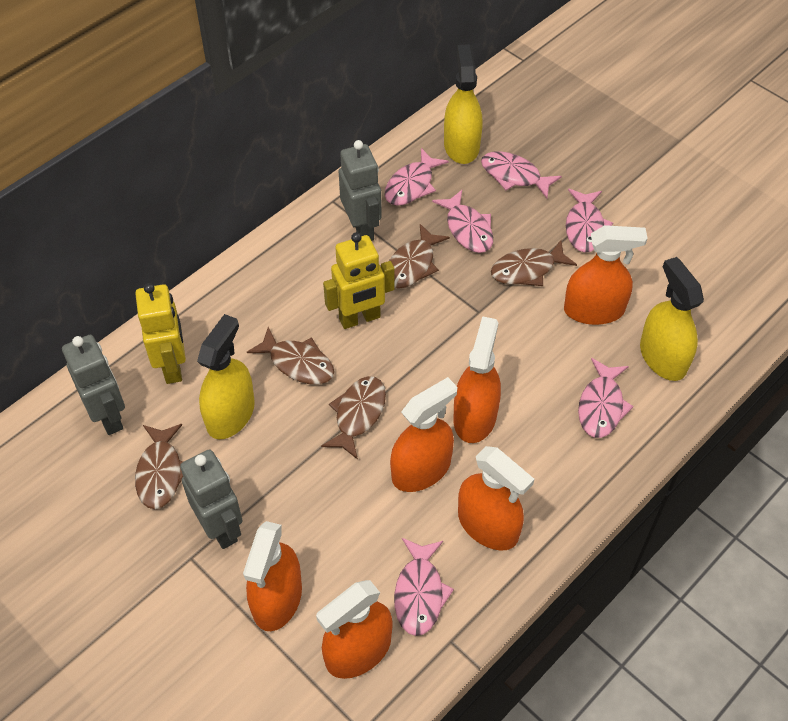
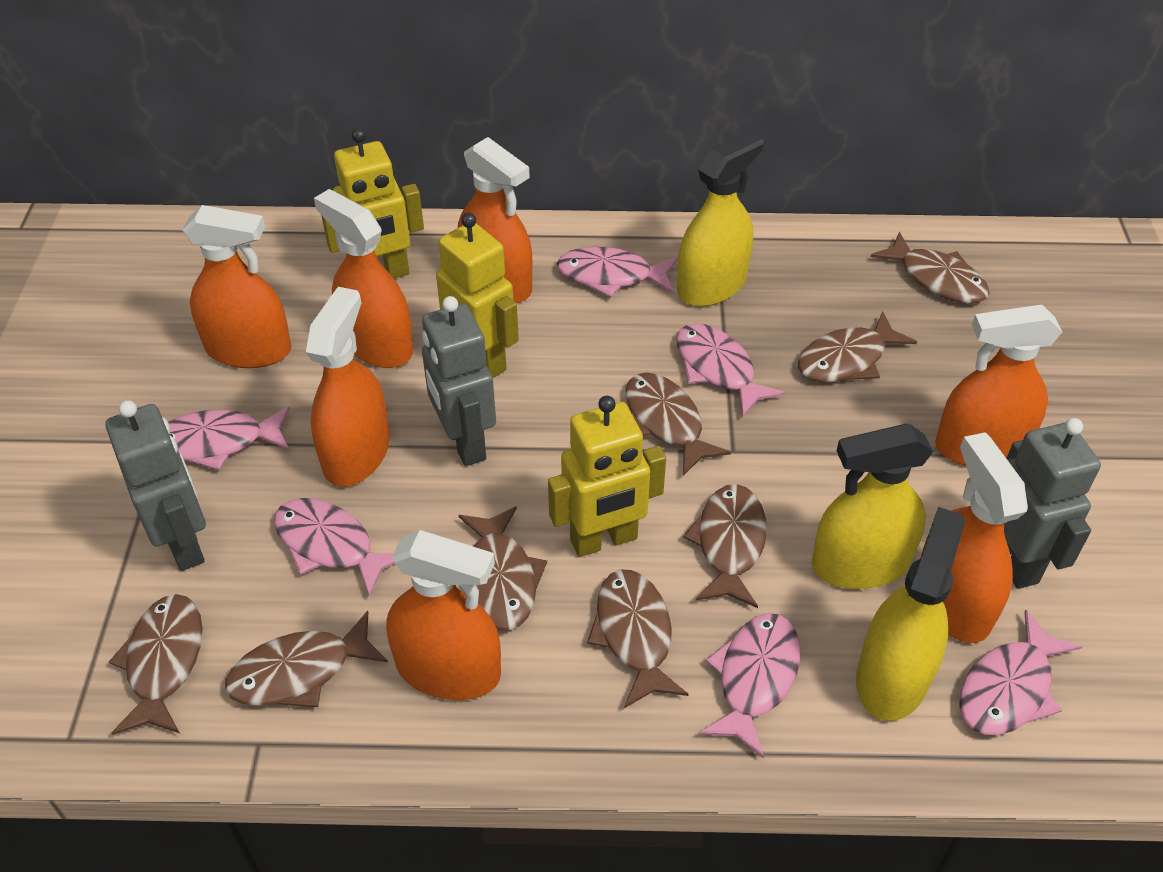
brown fish: 5 -> 8
orange spray bottle: 6 -> 7
yellow robot: 2 -> 3

